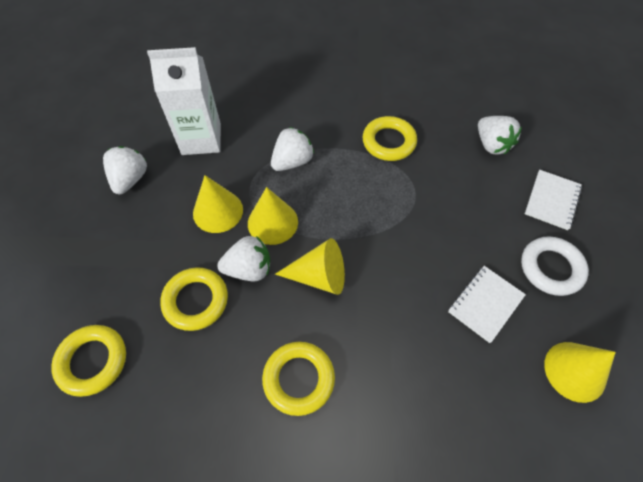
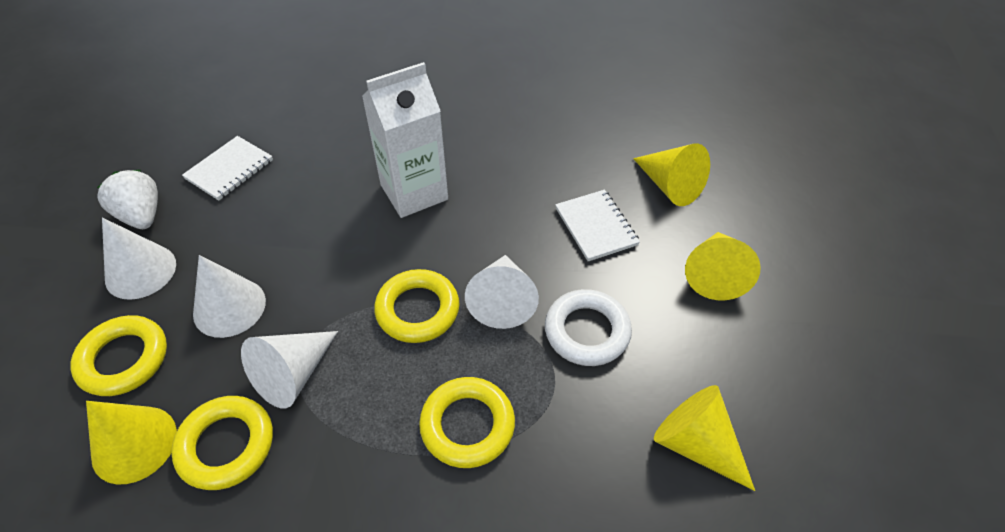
white cone: 0 -> 4
white strawberry: 4 -> 1

